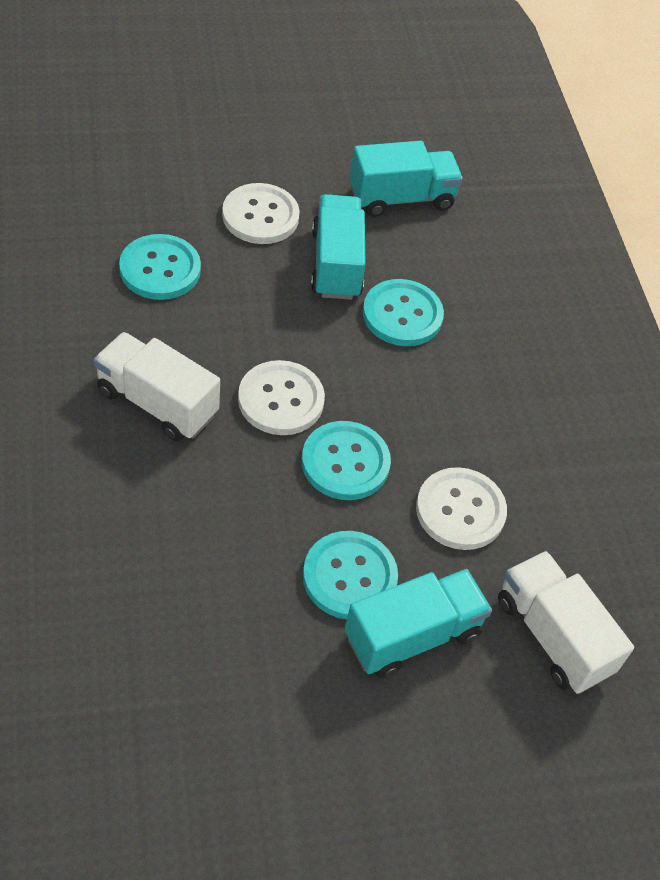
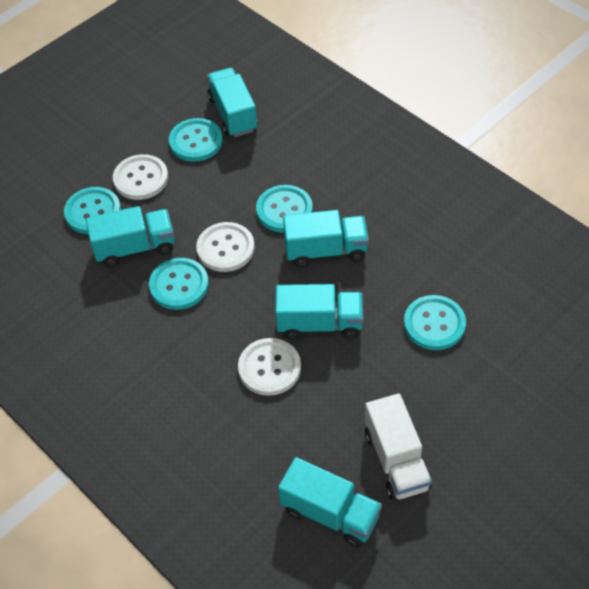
turquoise button: 4 -> 5
turquoise truck: 3 -> 5
white truck: 2 -> 1

